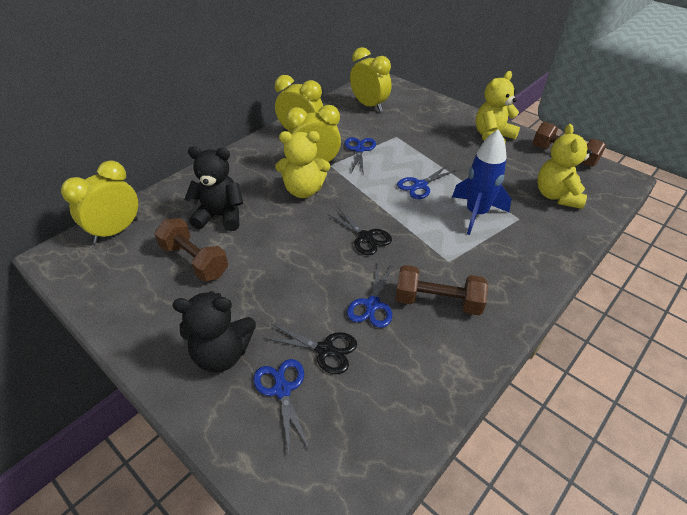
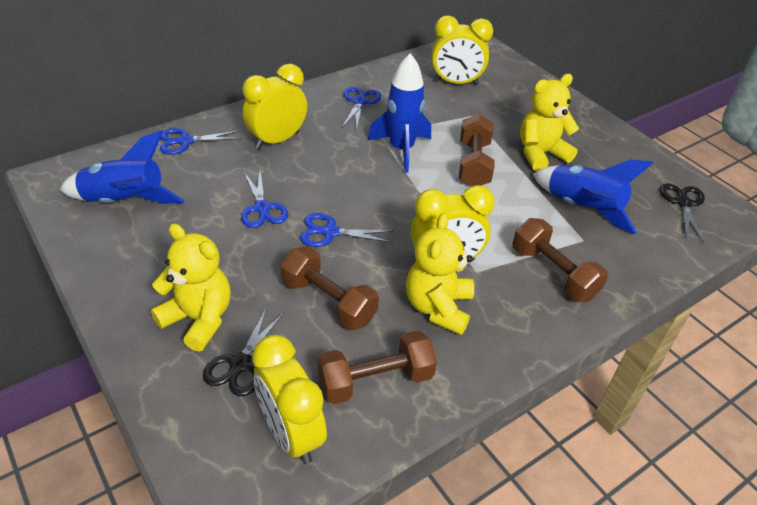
black teddy bear: 2 -> 0
blue rocket: 1 -> 3
brown dumbbell: 3 -> 4

